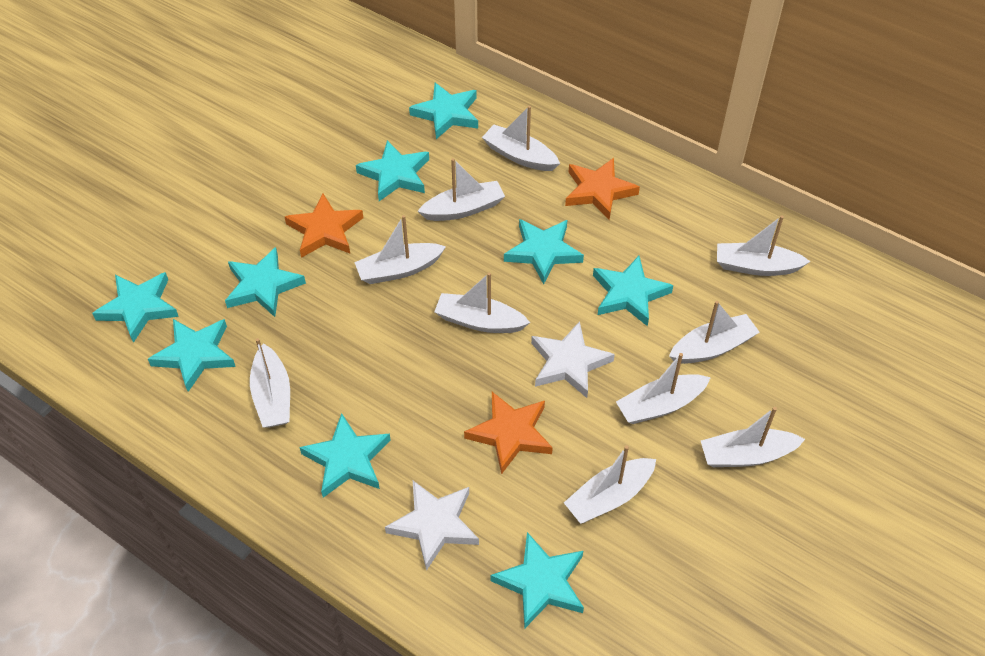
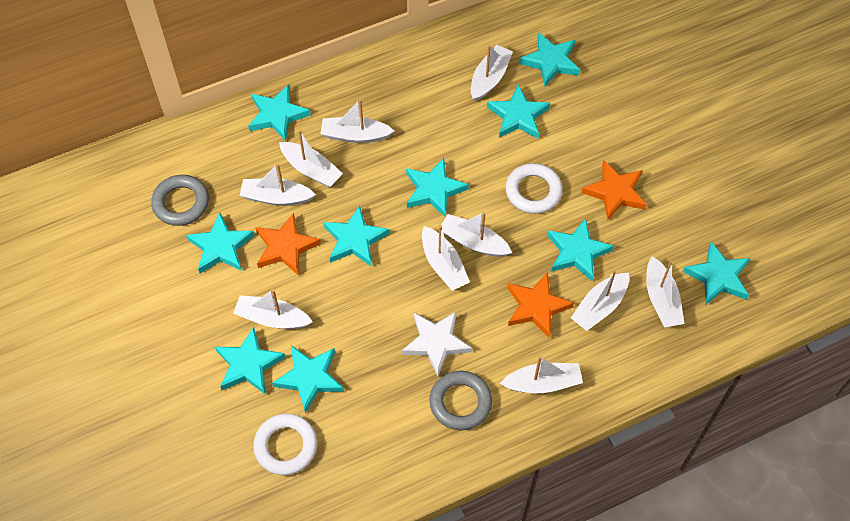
grey ring: 0 -> 2
turquoise star: 9 -> 10
white ring: 0 -> 2
white star: 2 -> 1

